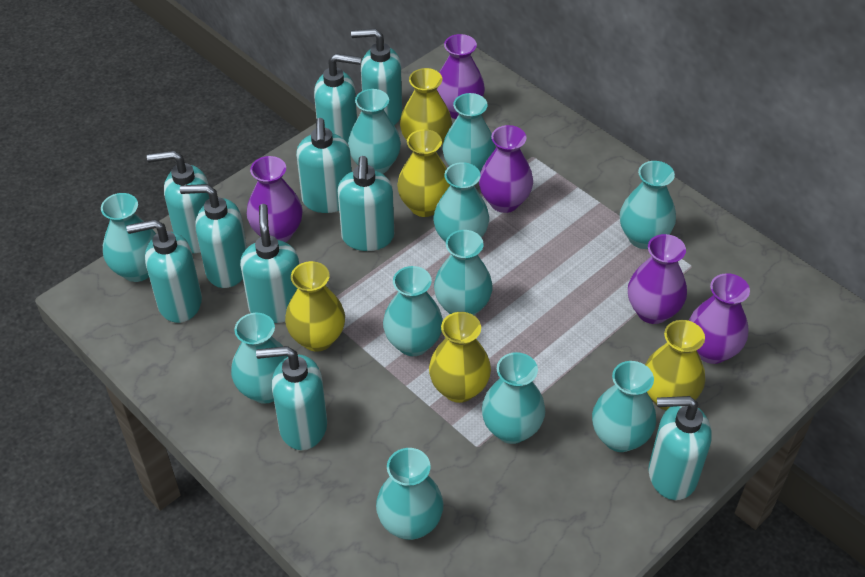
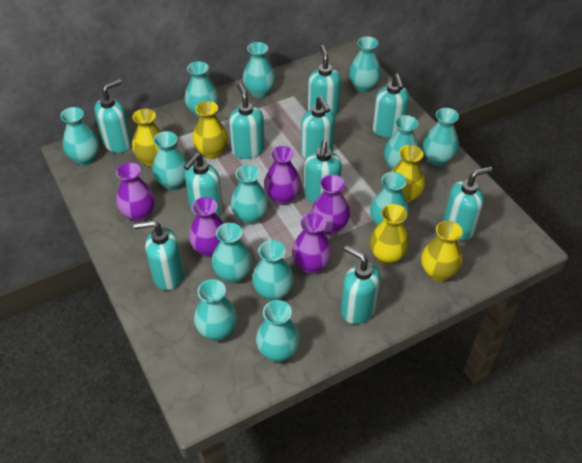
turquoise vase: 11 -> 13

